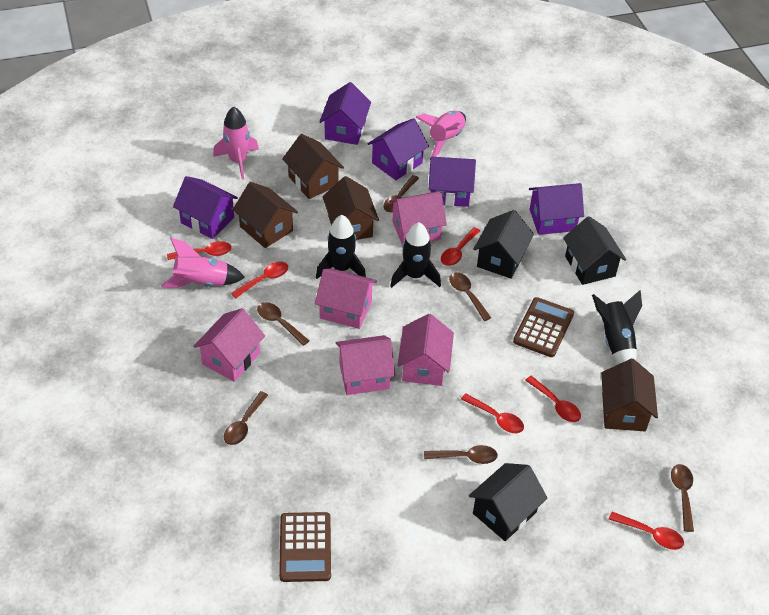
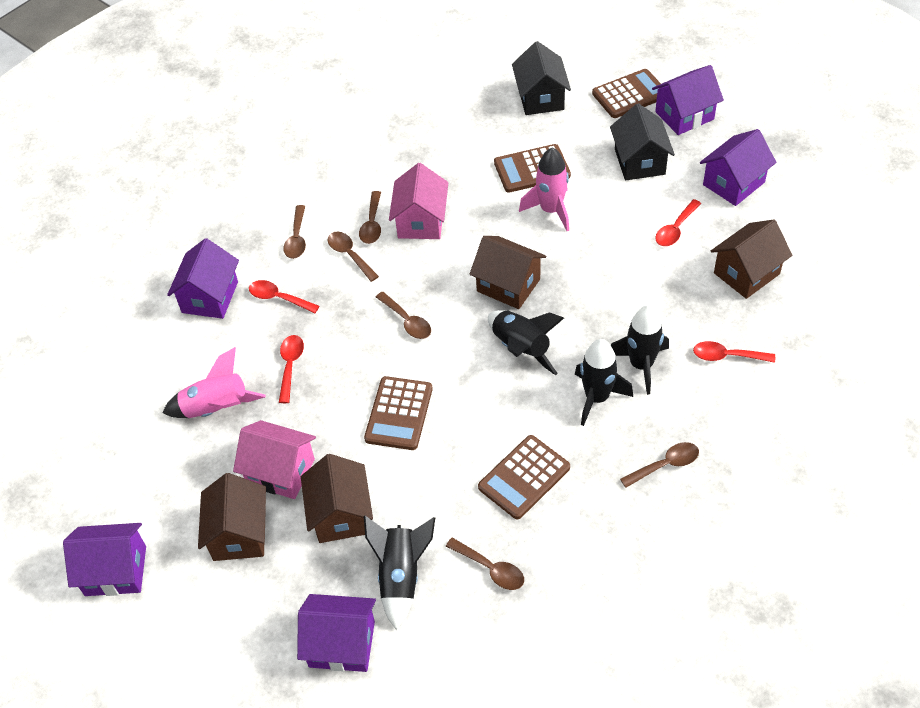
black house: 3 -> 2
black rocket: 3 -> 4
brown calculator: 2 -> 4
pink house: 5 -> 2
pink rocket: 3 -> 2
red spoon: 6 -> 4

